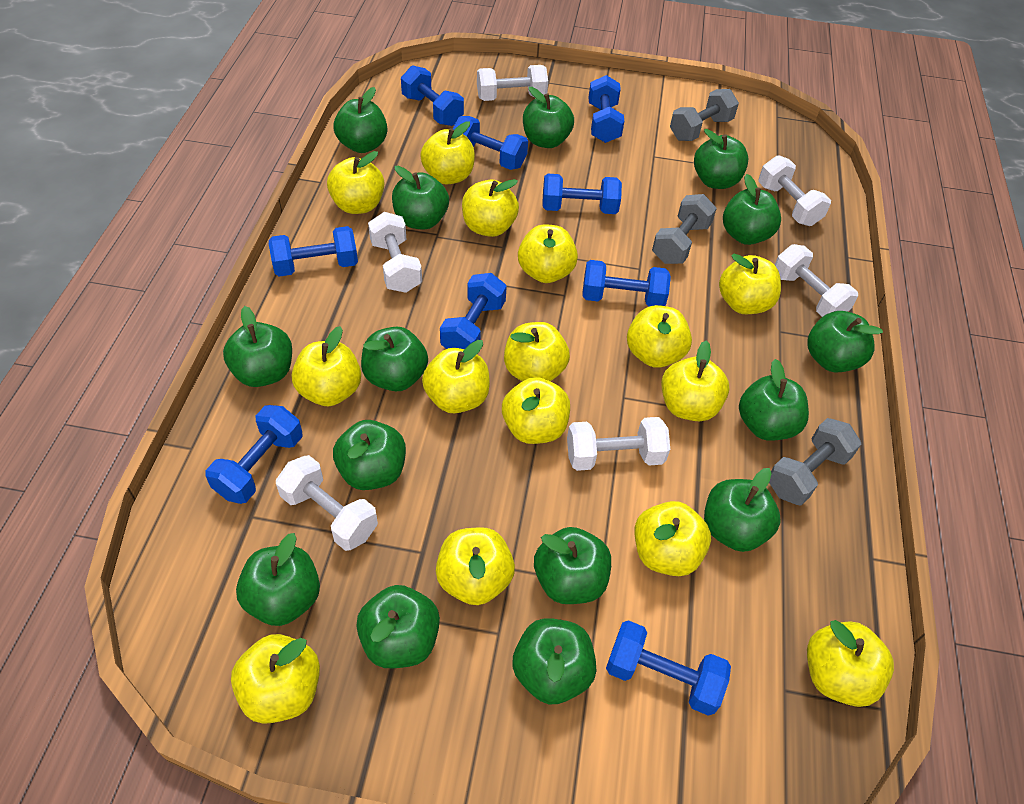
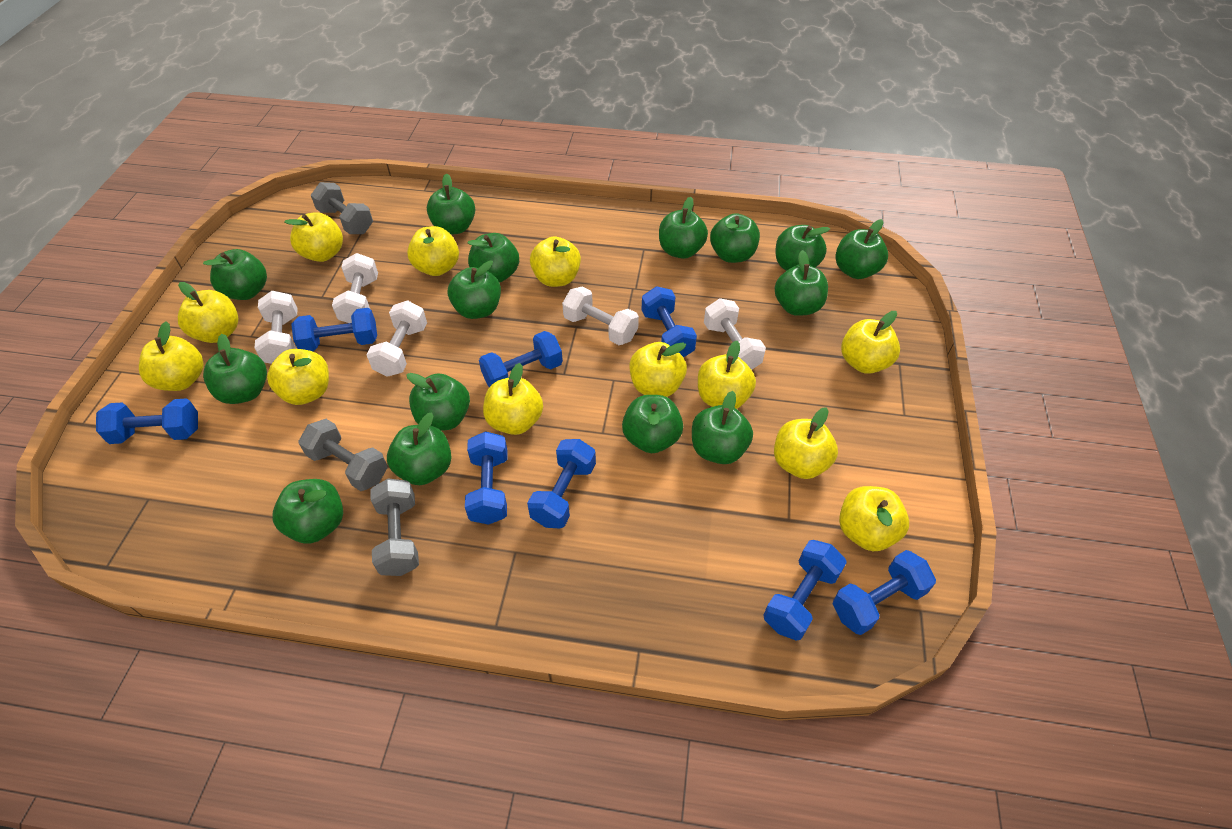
blue dumbbell: 9 -> 8
white dumbbell: 6 -> 5
yellow apple: 15 -> 12

